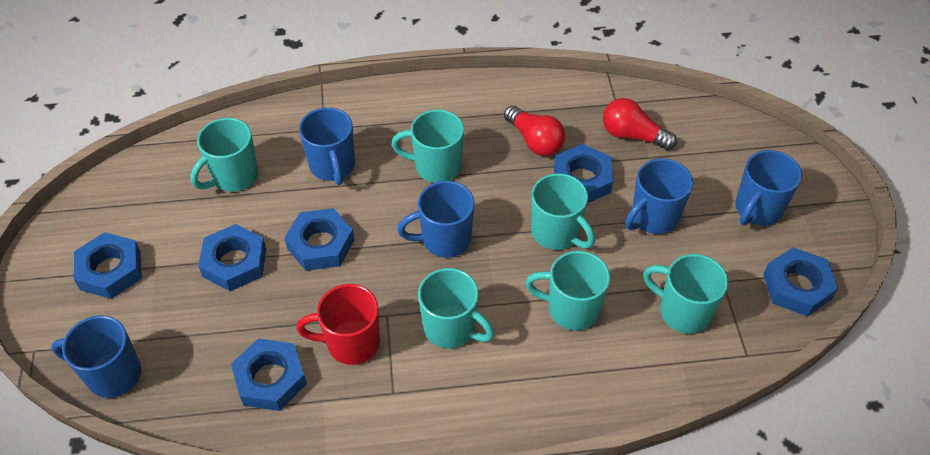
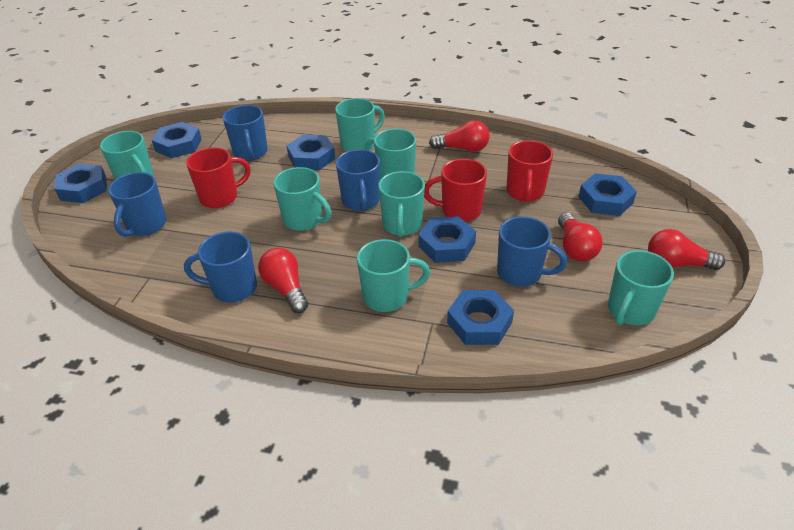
red light bulb: 2 -> 4
red mug: 1 -> 3
turquoise mug: 6 -> 7

